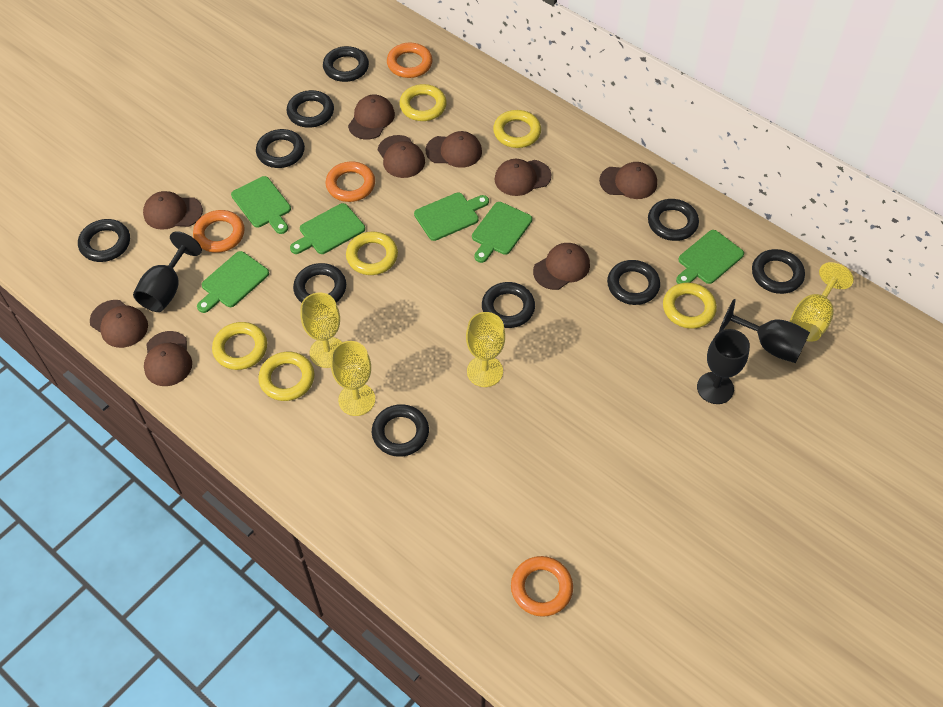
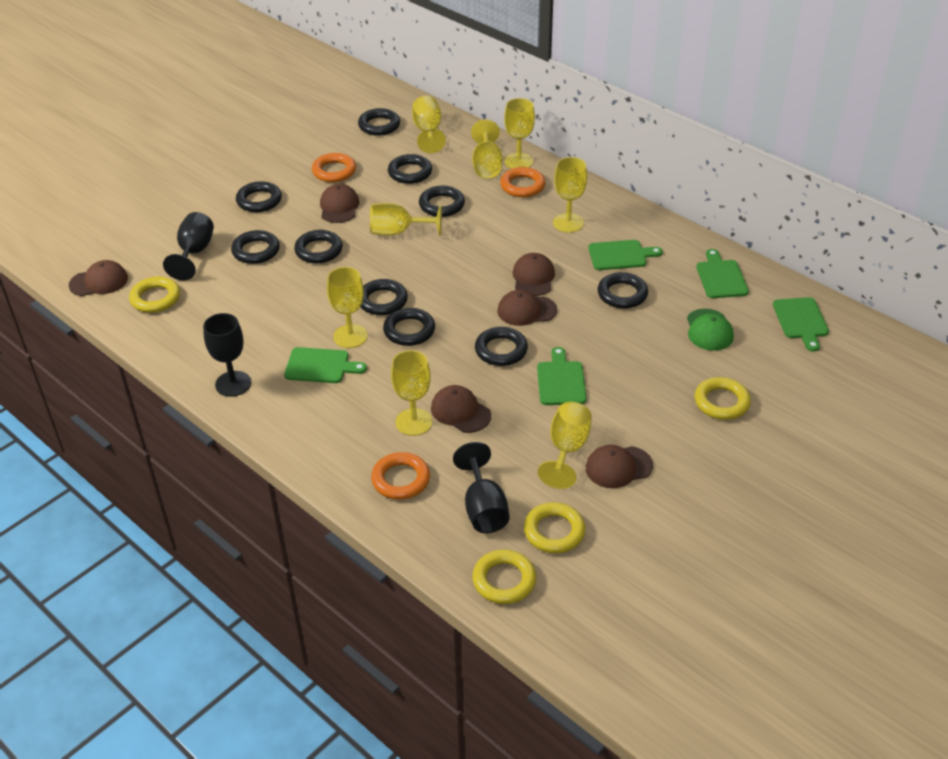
brown cap: 9 -> 6
green cap: 0 -> 1
green cutting board: 6 -> 5
orange ring: 4 -> 3
yellow goblet: 4 -> 8
yellow ring: 6 -> 4

